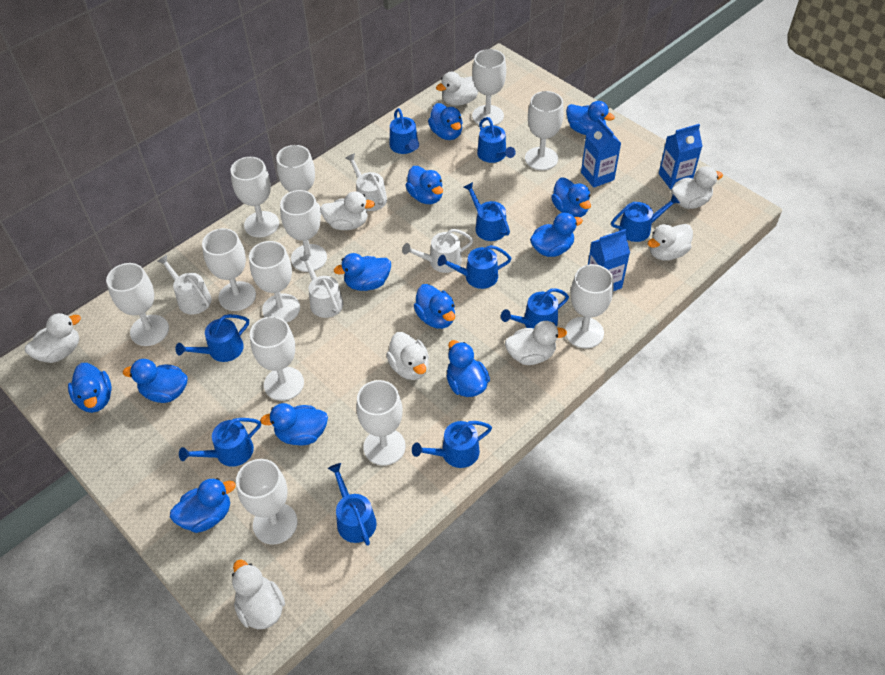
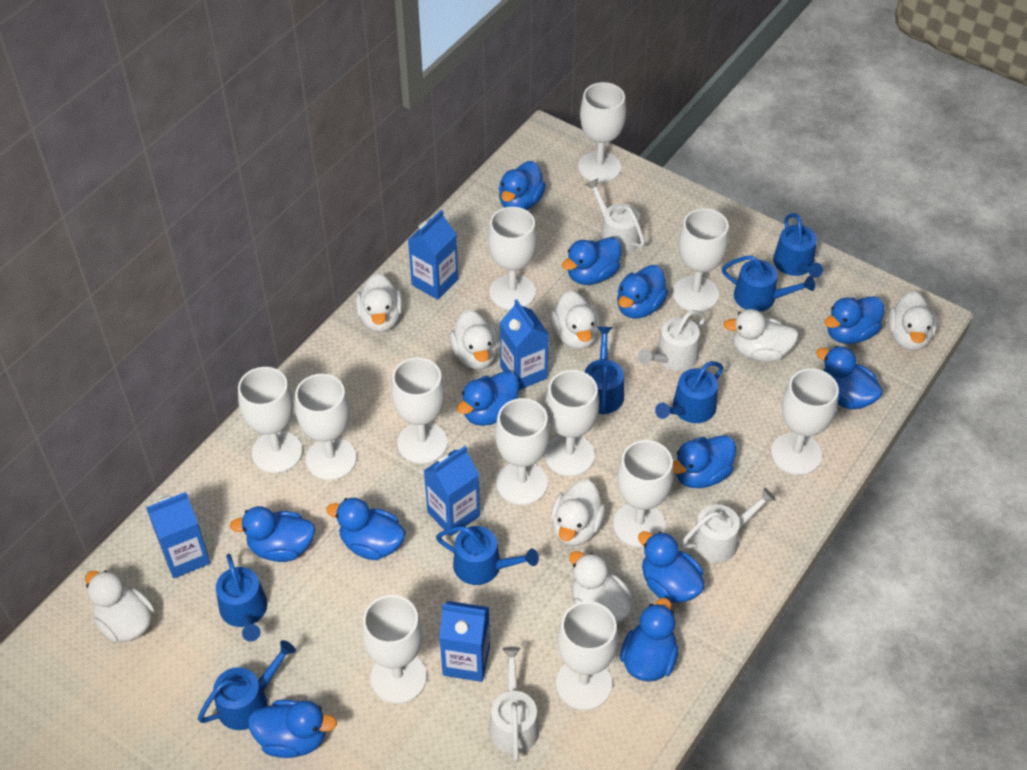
blue carton: 3 -> 5
blue watering can: 10 -> 7

